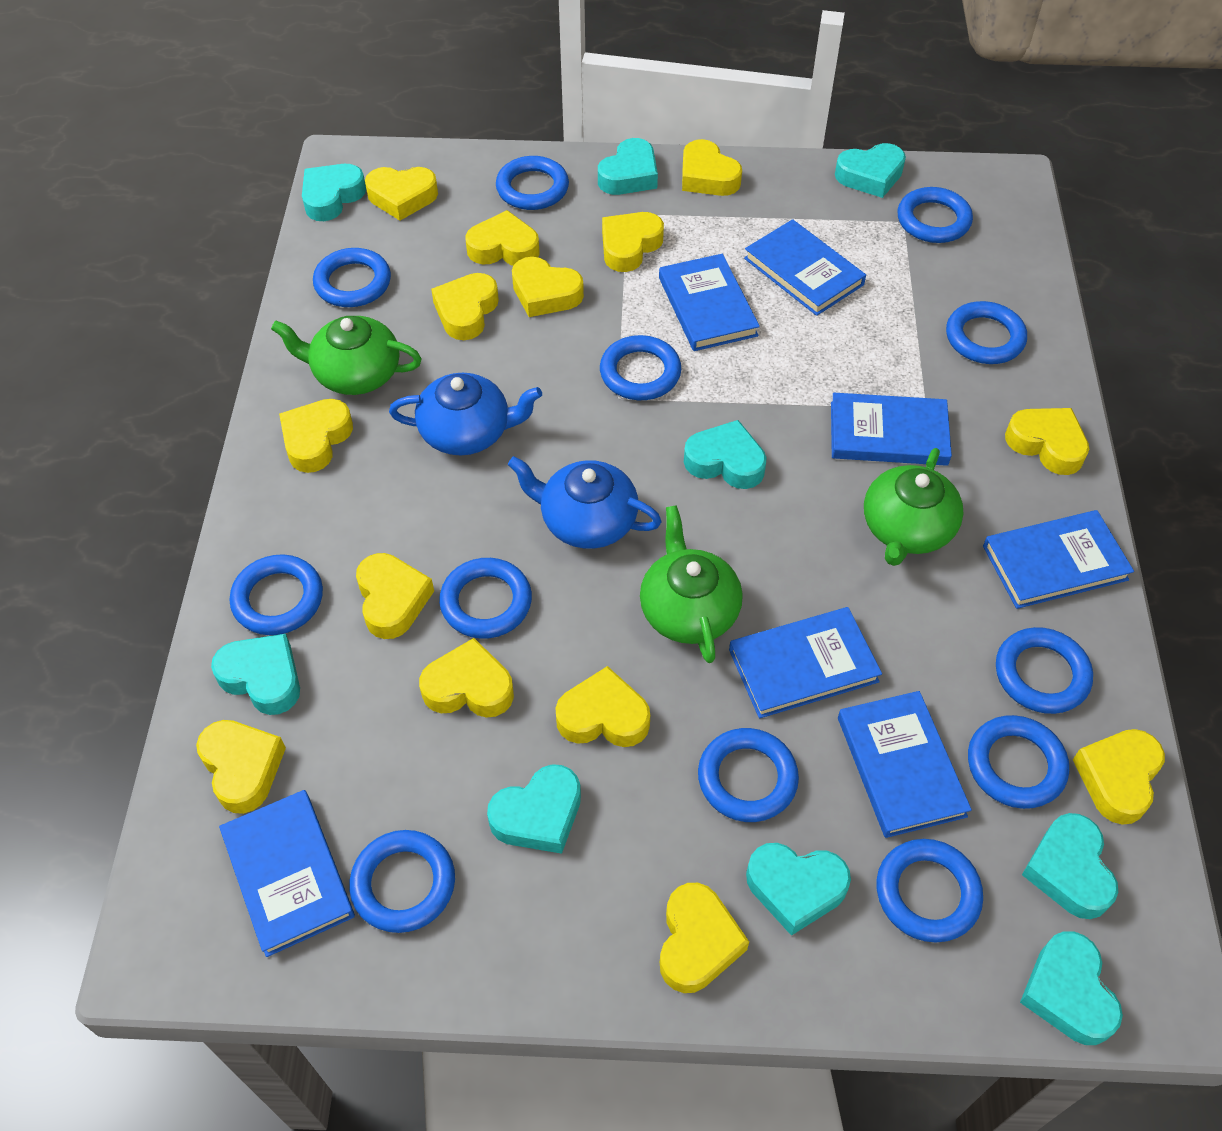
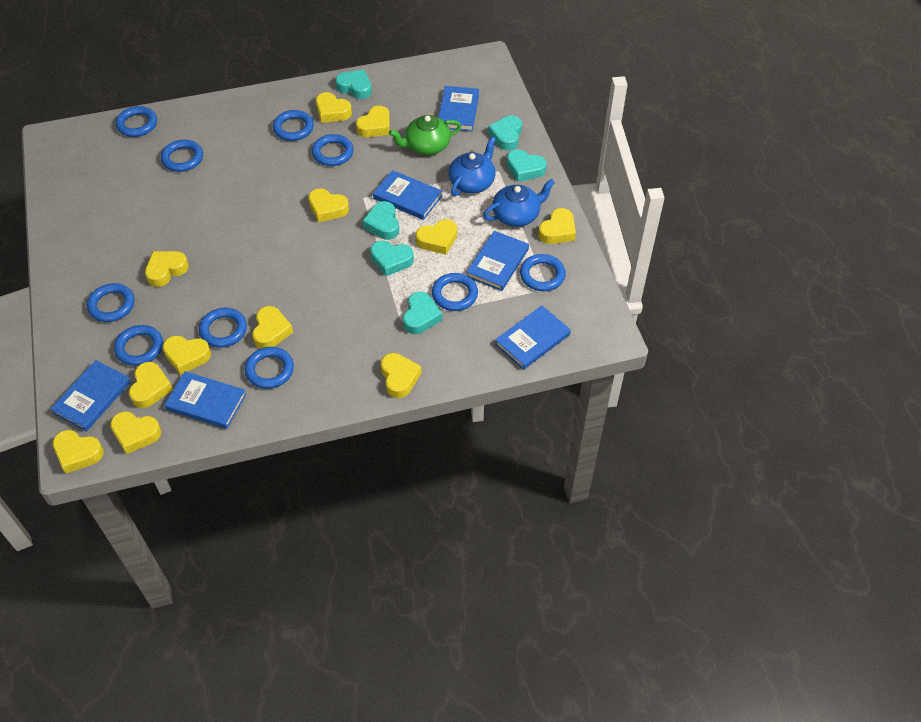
blue book: 7 -> 6
blue ring: 12 -> 10
green teapot: 3 -> 1
turquoise heart: 9 -> 6
yellow heart: 14 -> 12

